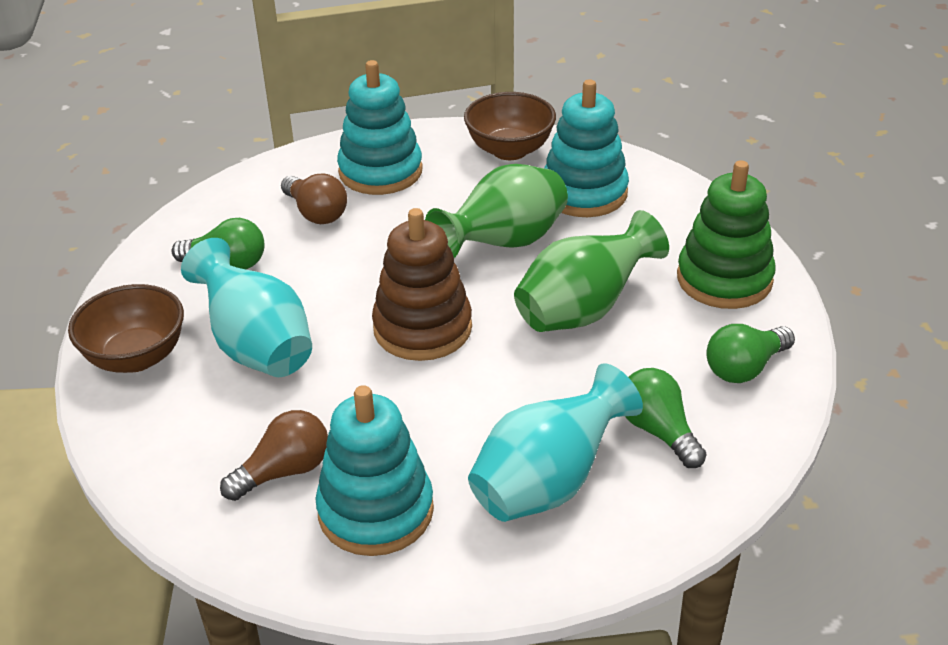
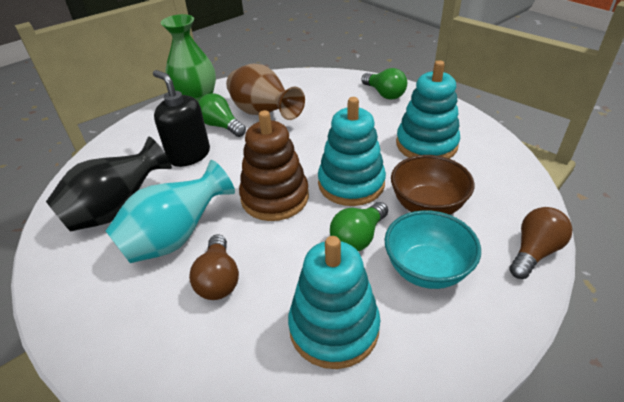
black soap dispenser: 0 -> 1
black vase: 0 -> 1
brown bowl: 2 -> 1
brown vase: 0 -> 1
green stacking toy: 1 -> 0
green vase: 2 -> 1
turquoise bowl: 0 -> 1
turquoise vase: 2 -> 1

